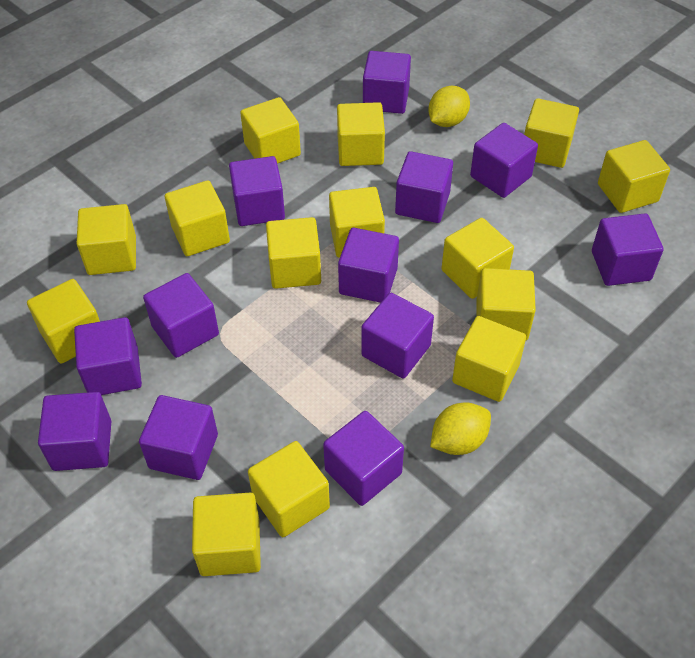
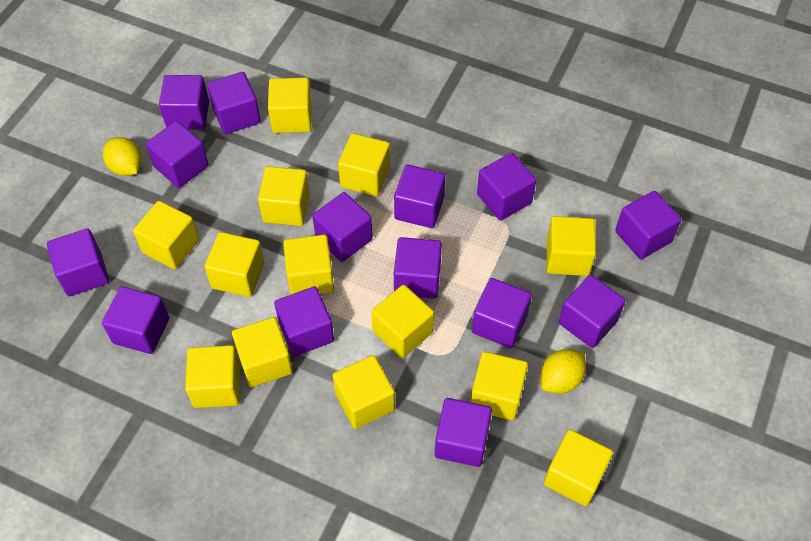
purple cube: 12 -> 14
yellow cube: 14 -> 13

